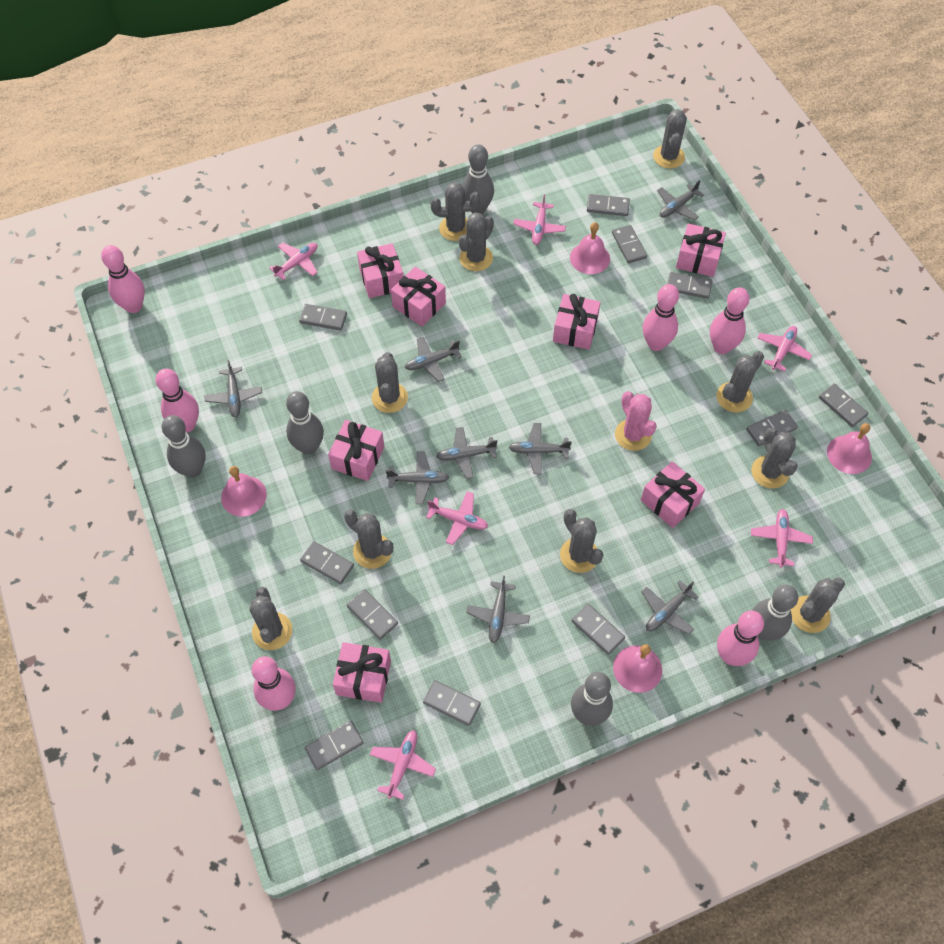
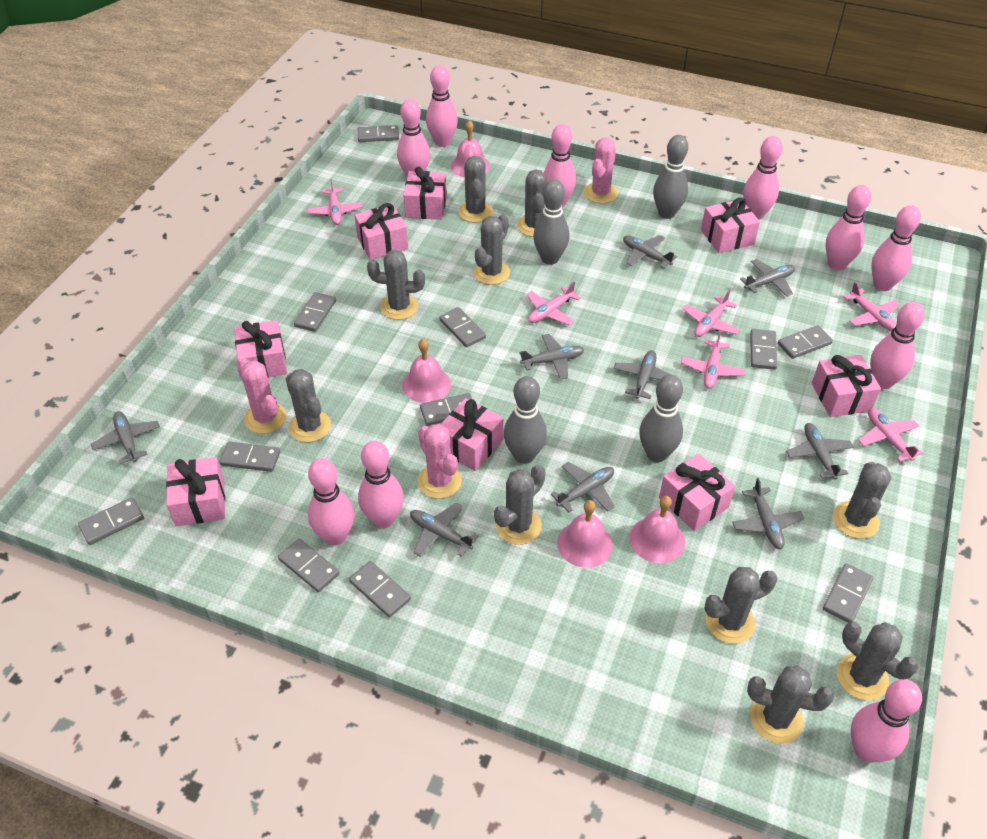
grey bowling pin: 5 -> 4
grey plane: 8 -> 9
pink bowling pin: 6 -> 10
pink cactus: 1 -> 3
pink gift: 7 -> 8

